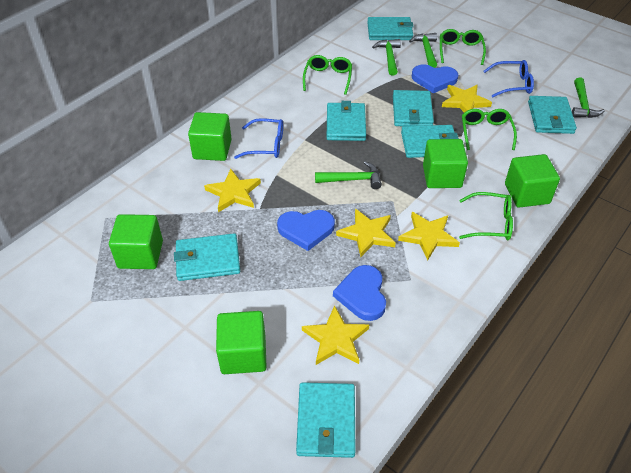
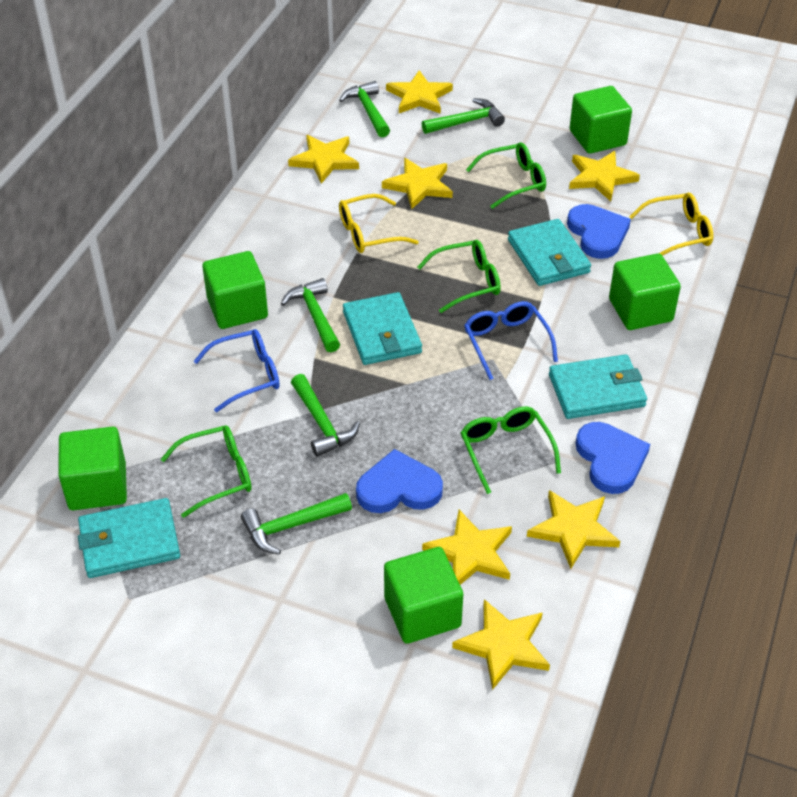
green hammer: 4 -> 5
turquoise wallet: 7 -> 4
yellow glasses: 0 -> 2
yellow star: 5 -> 7

